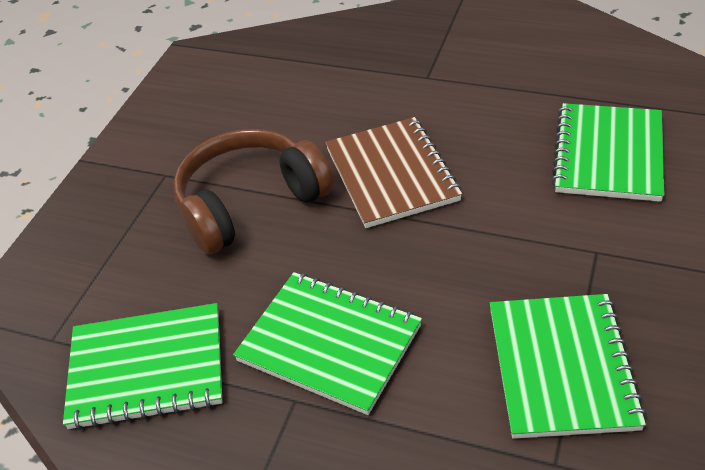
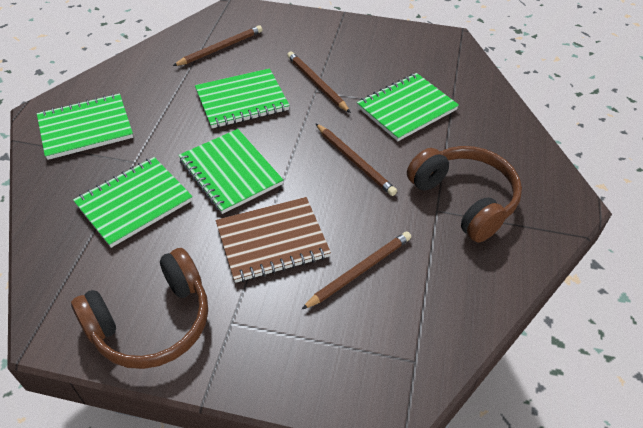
brown headphones: 1 -> 2
brown pencil: 0 -> 4
green notebook: 4 -> 5

